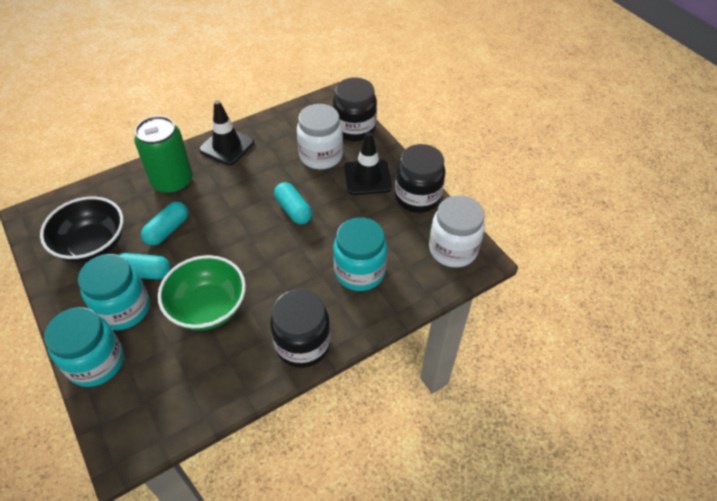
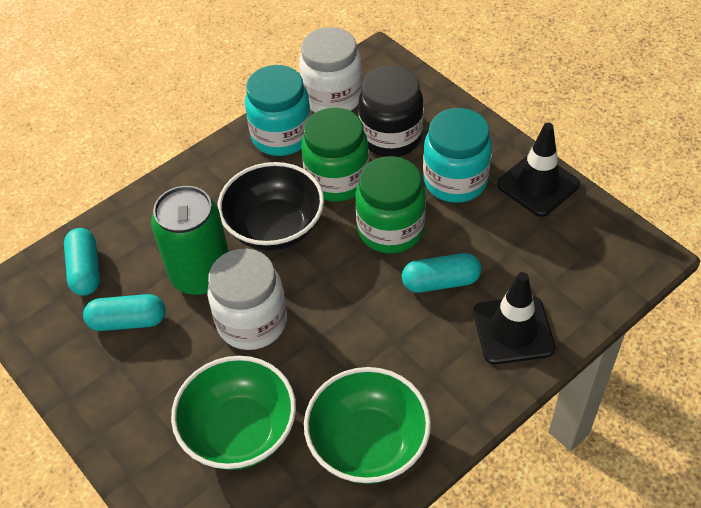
black jar: 3 -> 1
green bowl: 1 -> 2
green jar: 0 -> 2
turquoise jar: 3 -> 2

